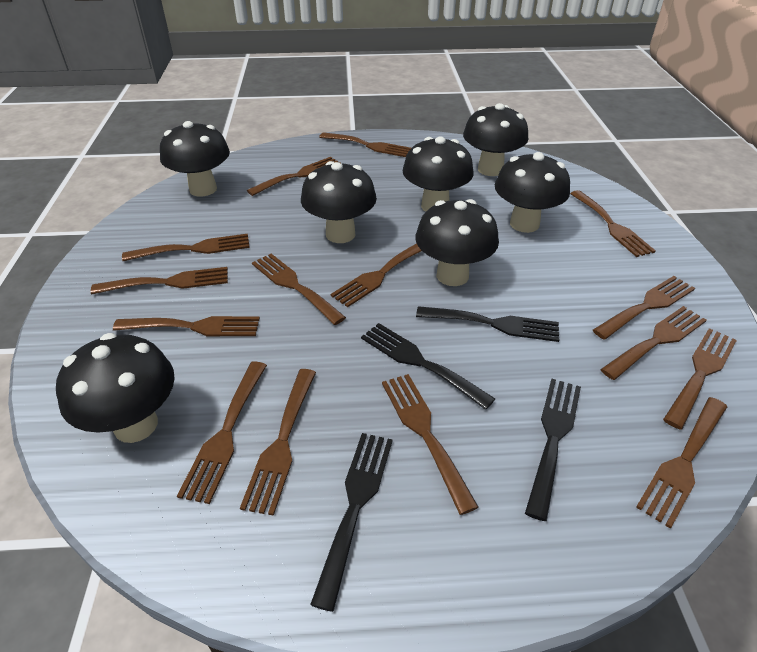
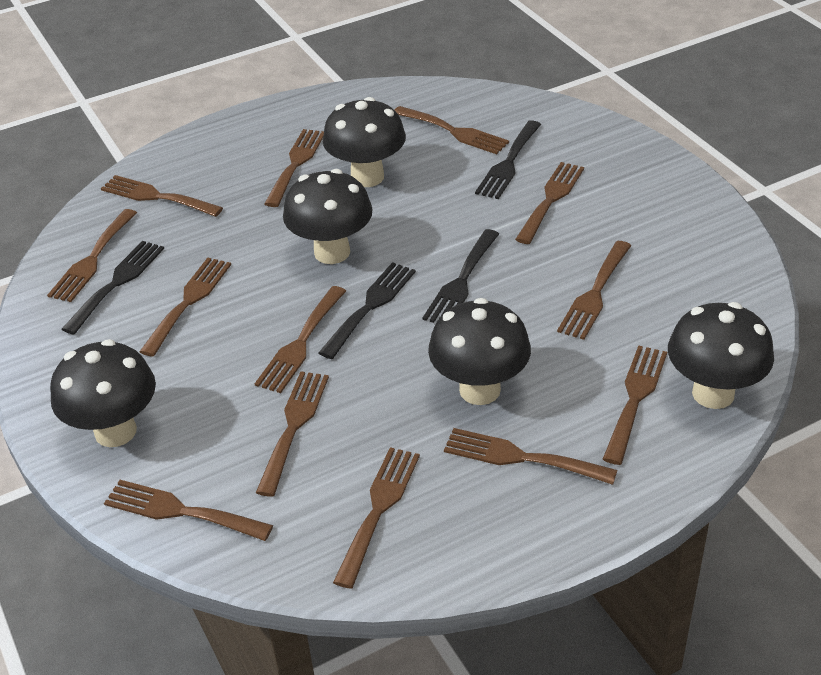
black mushroom: 7 -> 5
brown fork: 15 -> 13

